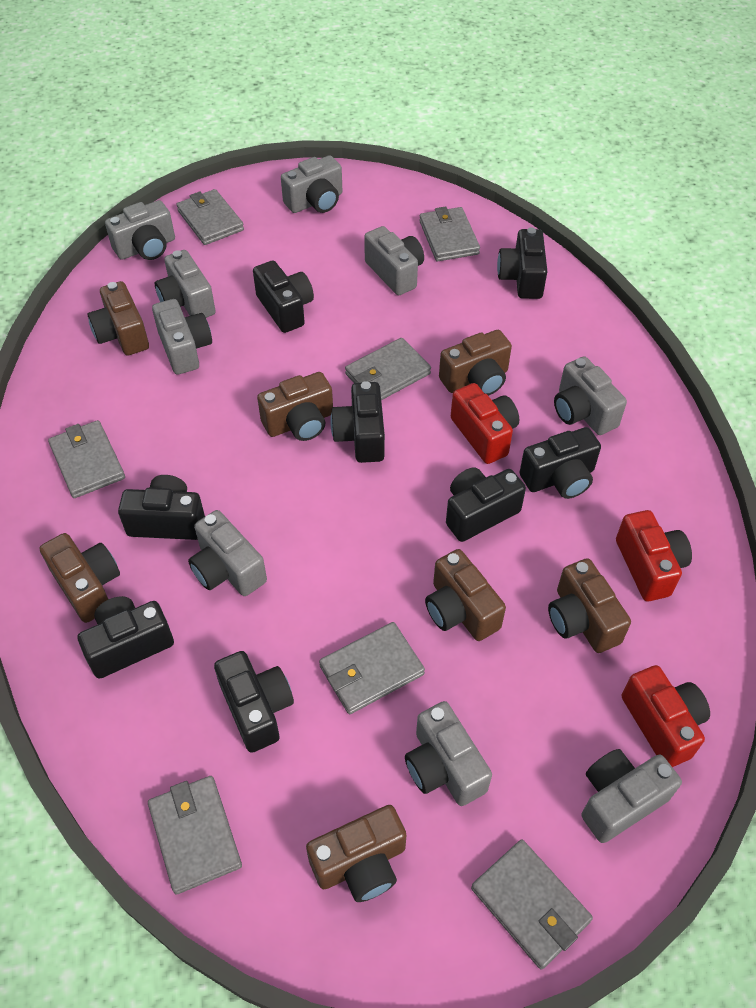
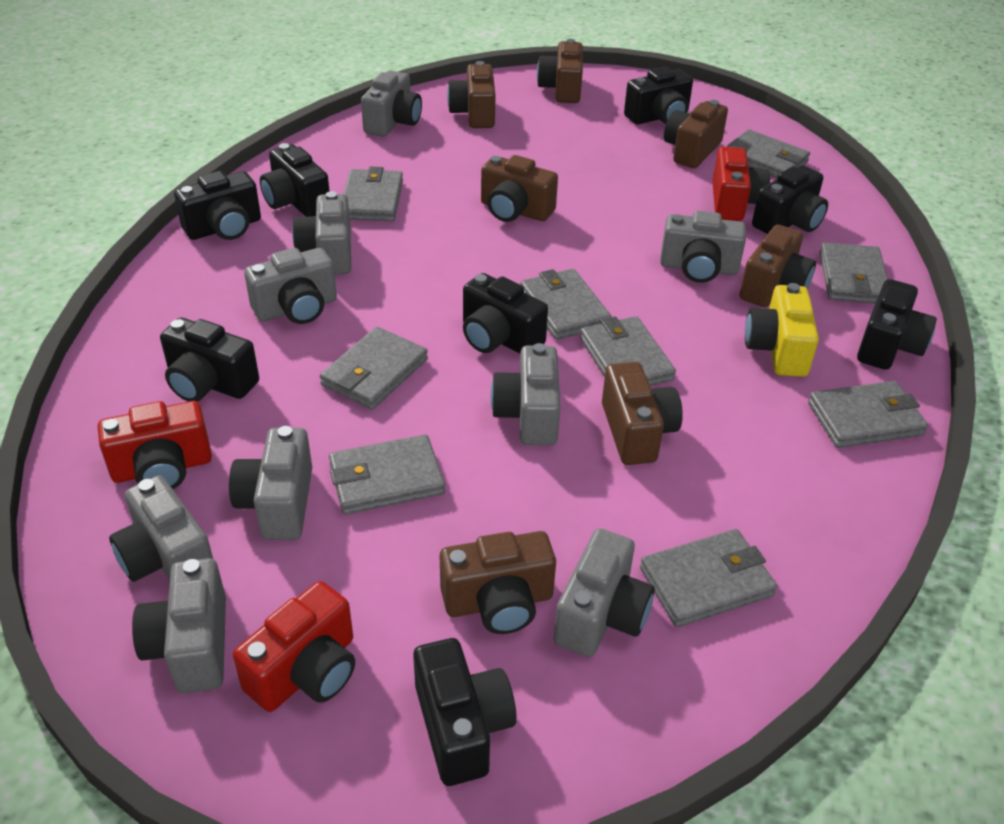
grey wallet: 7 -> 9
yellow camera: 0 -> 1

